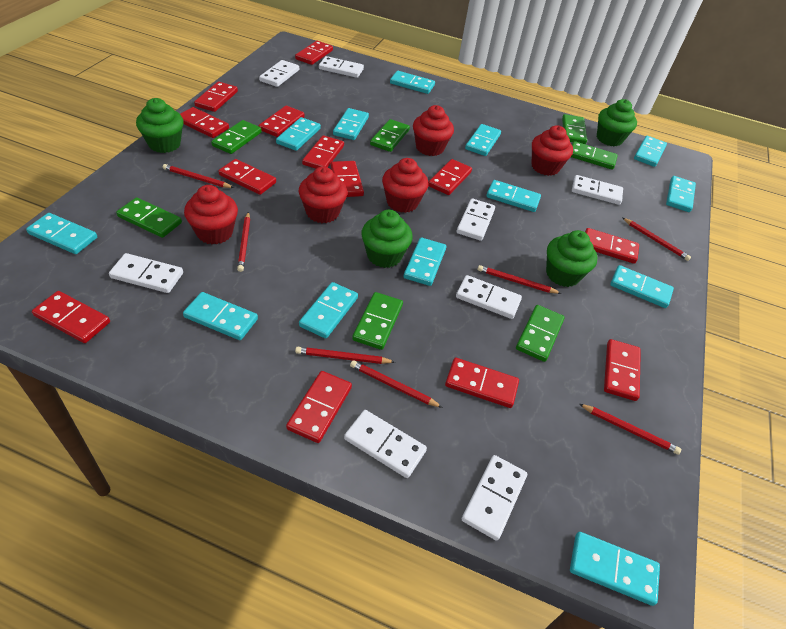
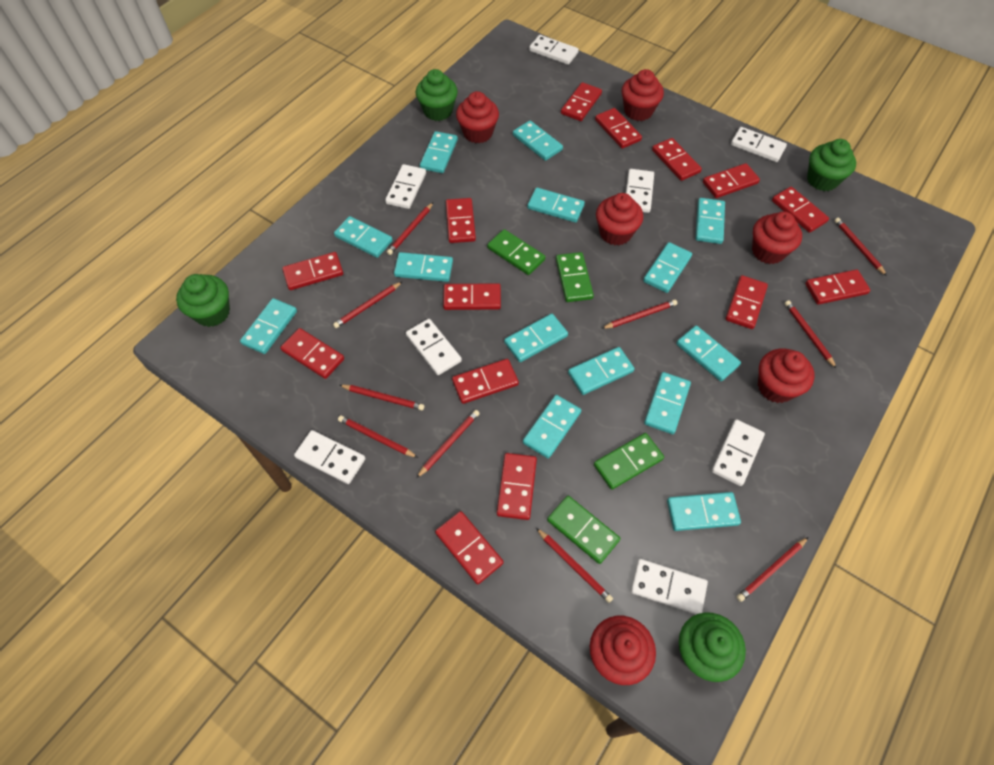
green domino: 7 -> 4
red cupcake: 5 -> 6
red domino: 13 -> 14
red pencil: 7 -> 10
turquoise domino: 13 -> 14

